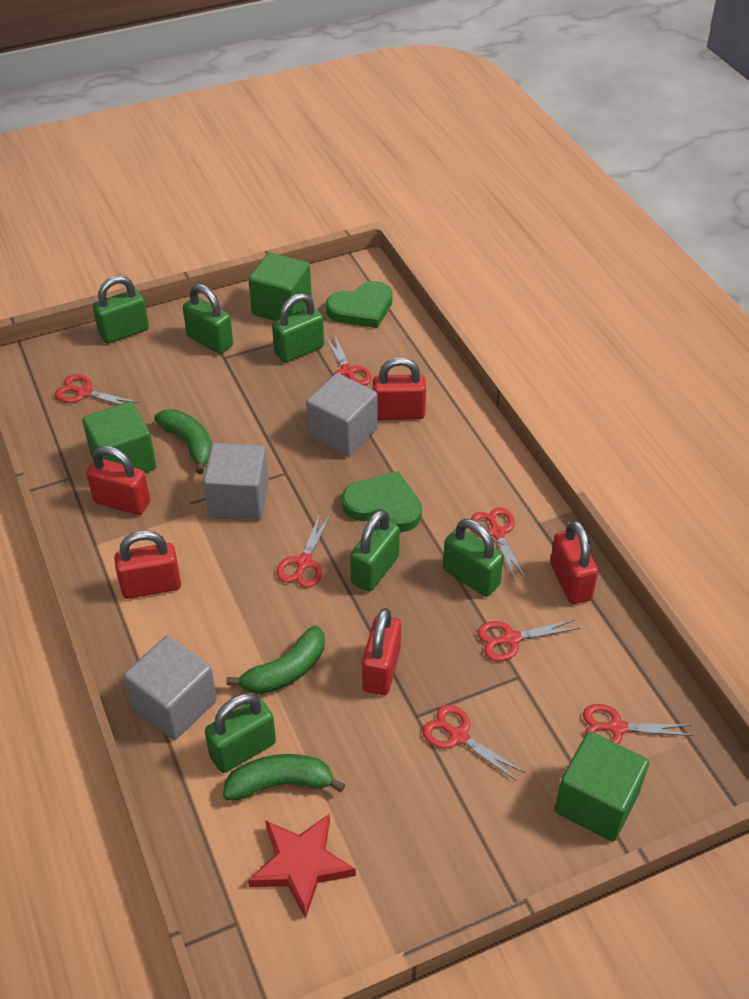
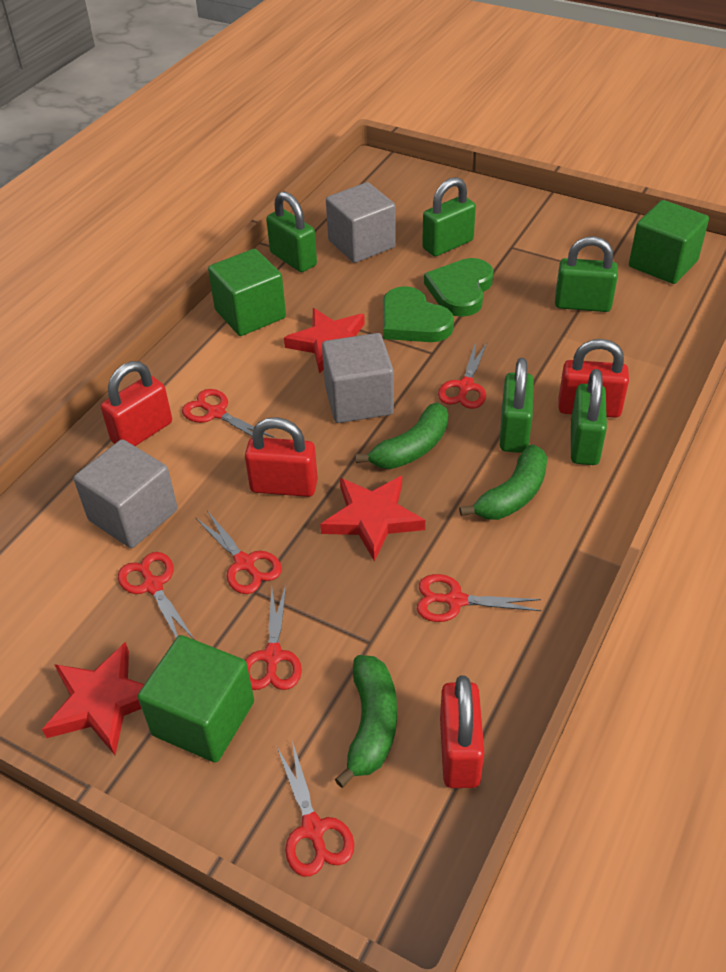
green padlock: 6 -> 5
red padlock: 5 -> 4
red star: 1 -> 3

